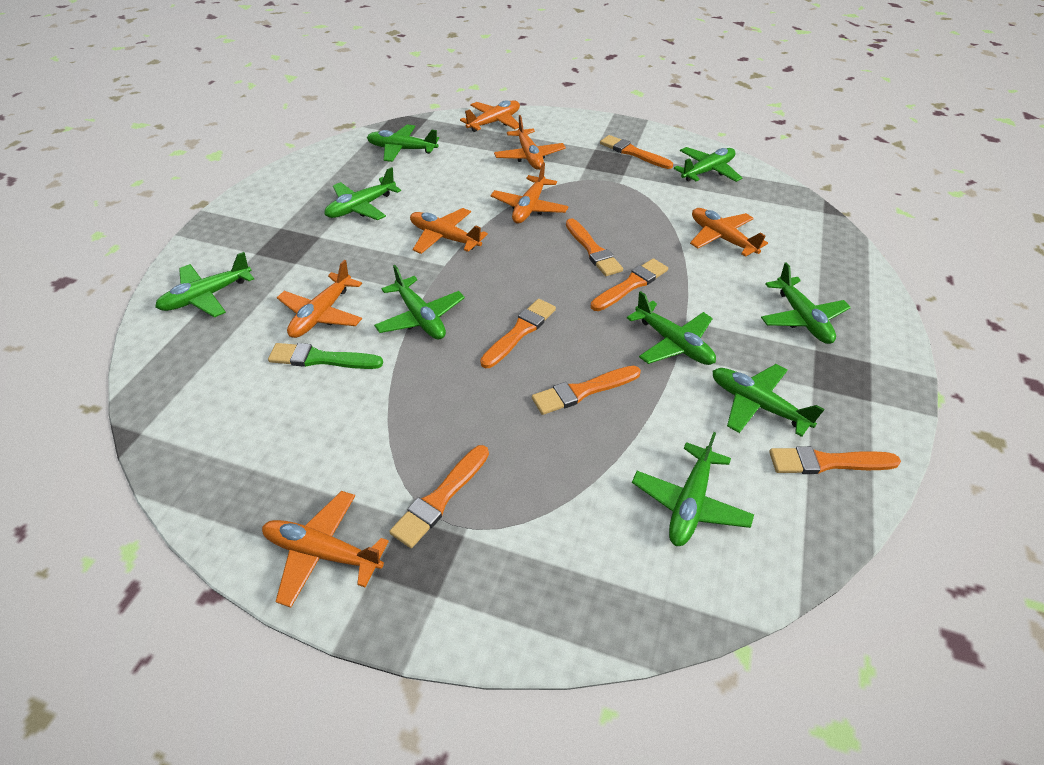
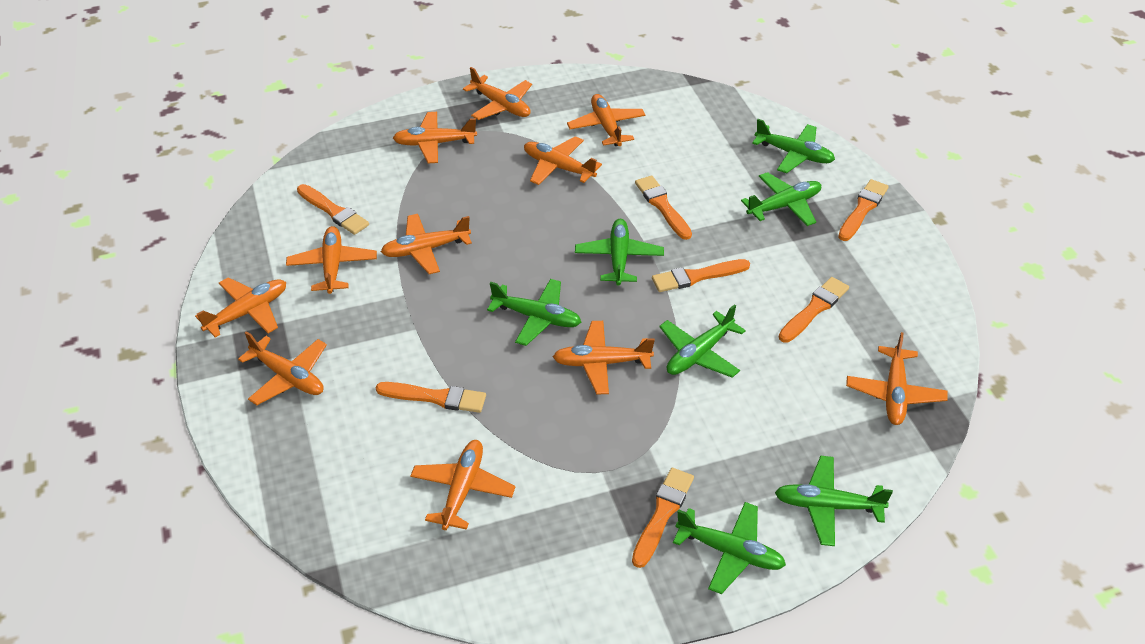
green brush: 1 -> 0
green plane: 9 -> 7
orange plane: 7 -> 11

